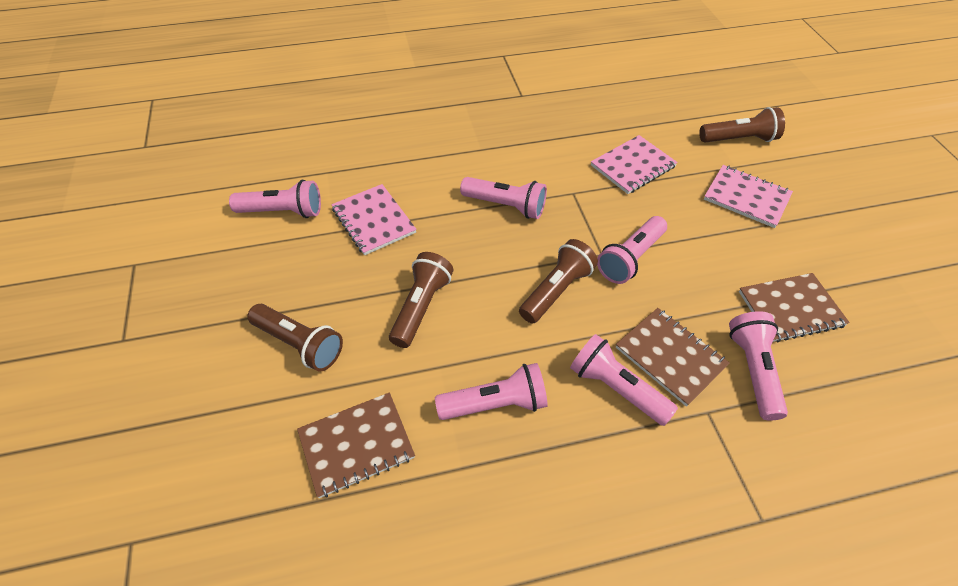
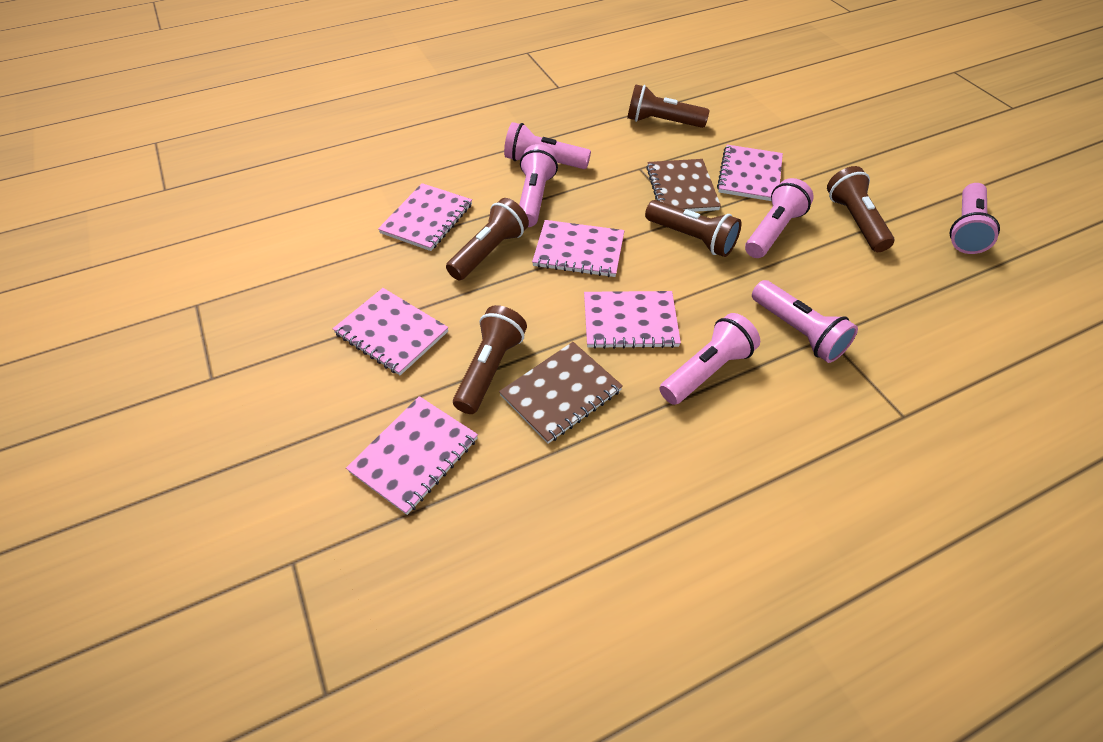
brown flashlight: 4 -> 5
brown notebook: 3 -> 2
pink notebook: 3 -> 6

